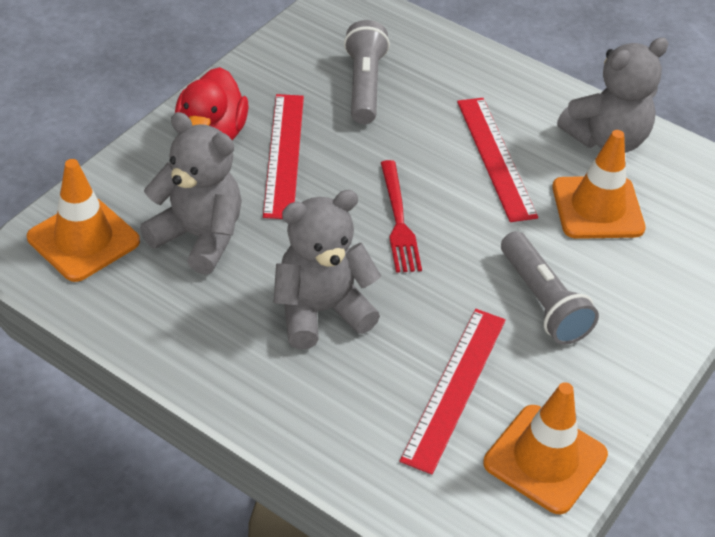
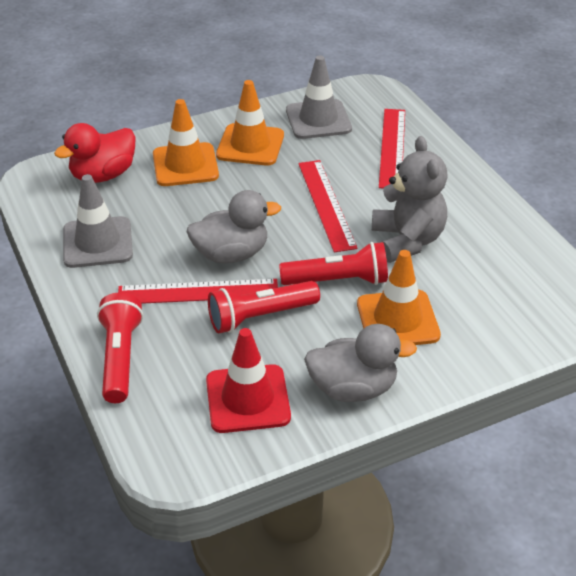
grey duck: 0 -> 2
grey flashlight: 2 -> 0
grey teddy bear: 3 -> 1
grey traffic cone: 0 -> 2
red flashlight: 0 -> 3
red fork: 1 -> 0
red traffic cone: 0 -> 1

